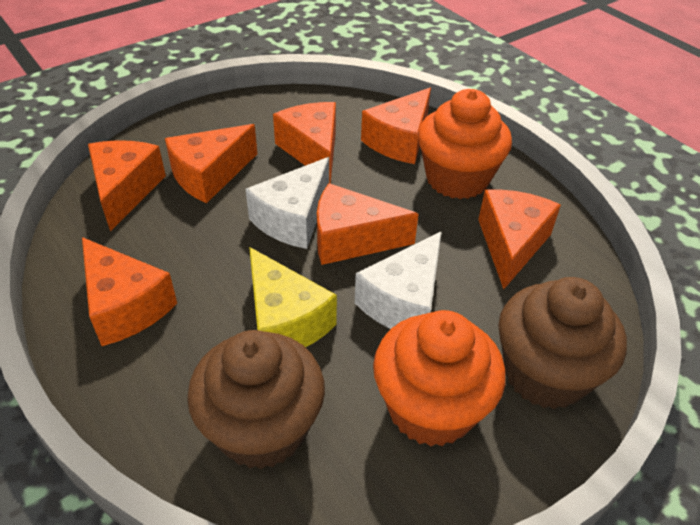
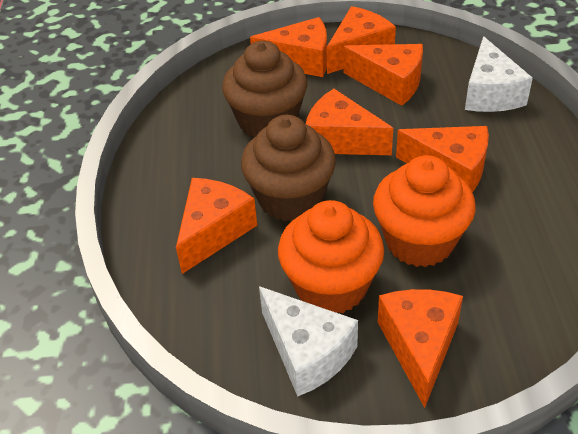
yellow cheese: 1 -> 0

